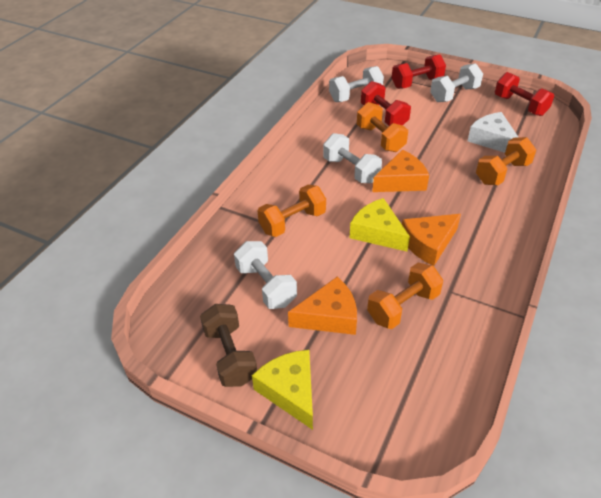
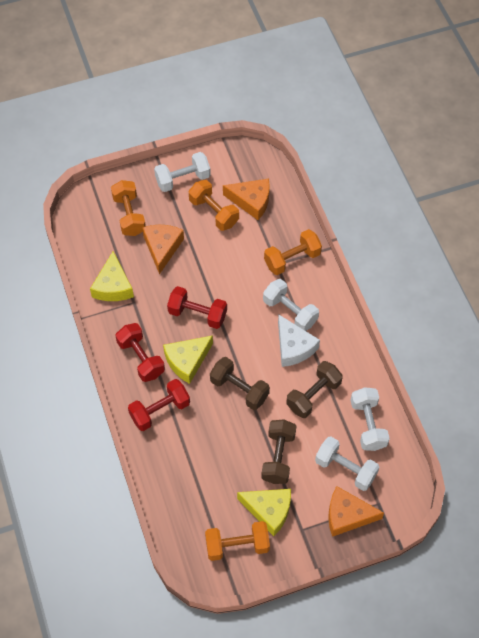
brown dumbbell: 1 -> 3
yellow cheese: 2 -> 3

